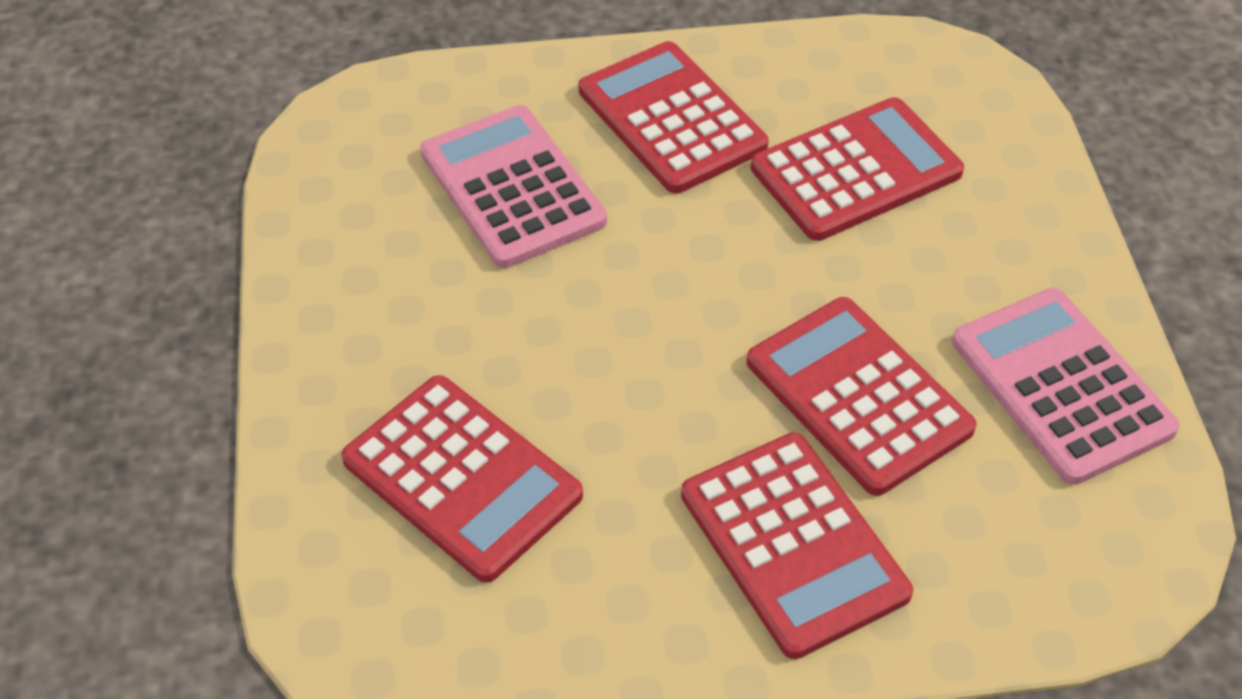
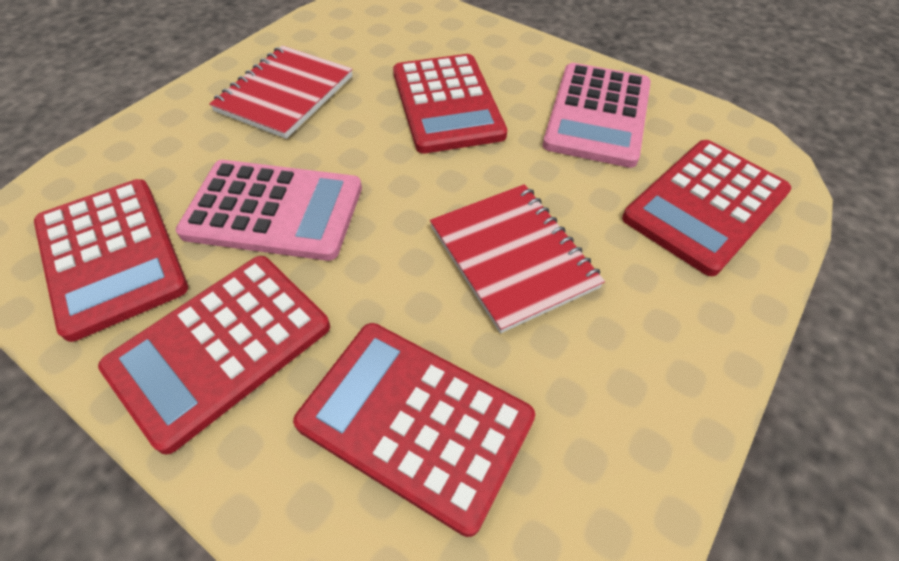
red notebook: 0 -> 2

